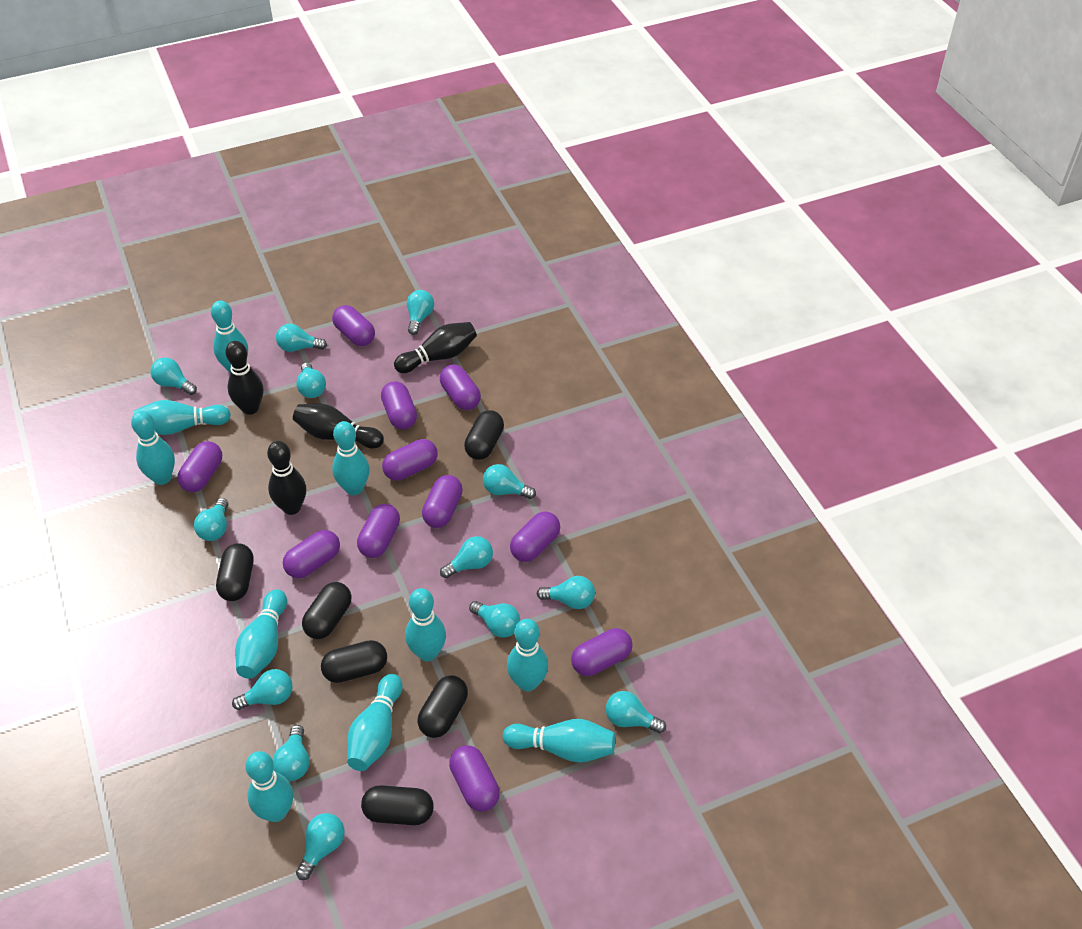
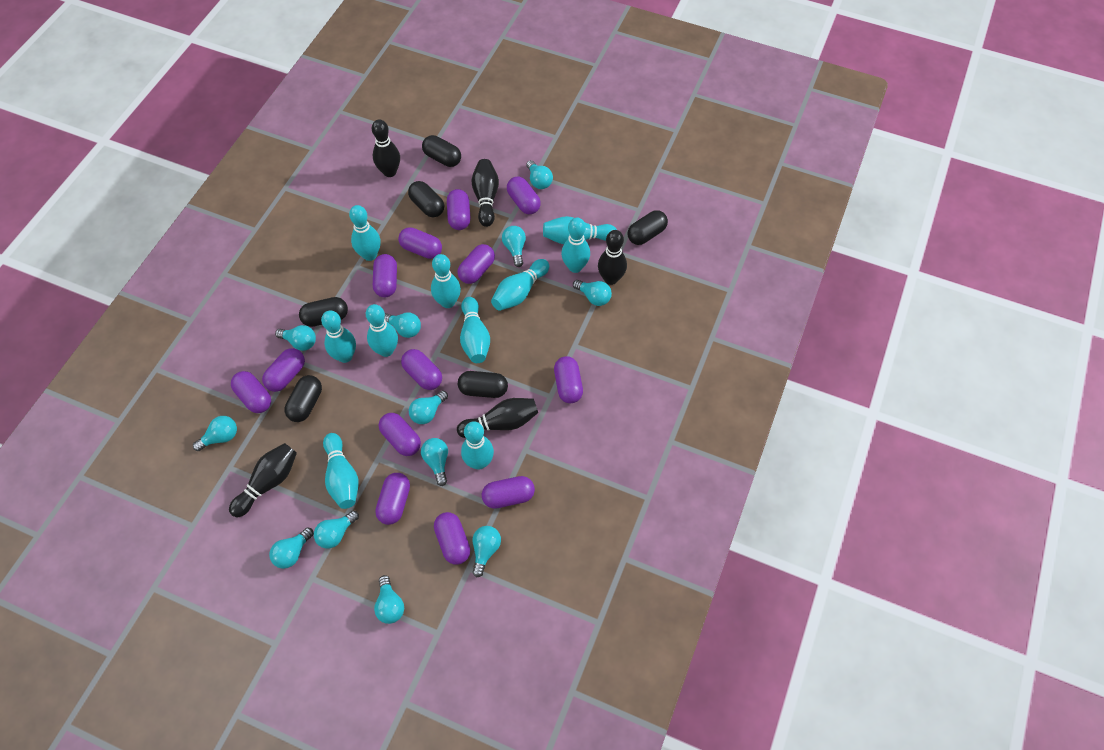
black bowling pin: 4 -> 5
purple capsule: 11 -> 13
turquoise light bulb: 13 -> 12

